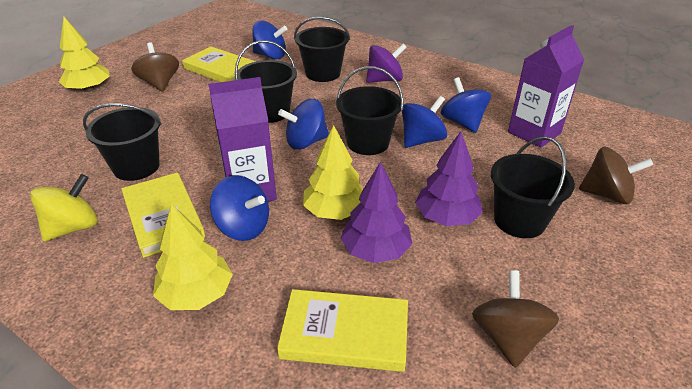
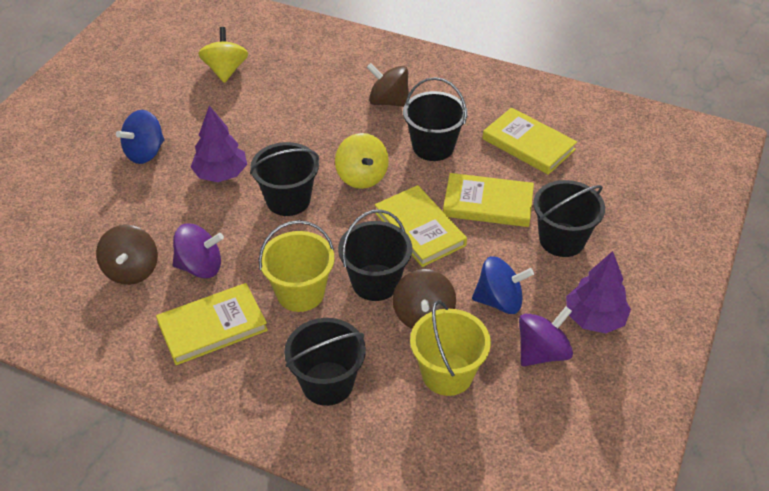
blue spinning top: 5 -> 2
purple carton: 2 -> 0
purple spinning top: 1 -> 2
yellow book: 3 -> 4
yellow bucket: 0 -> 2
yellow spinning top: 1 -> 2
yellow tree: 3 -> 0

